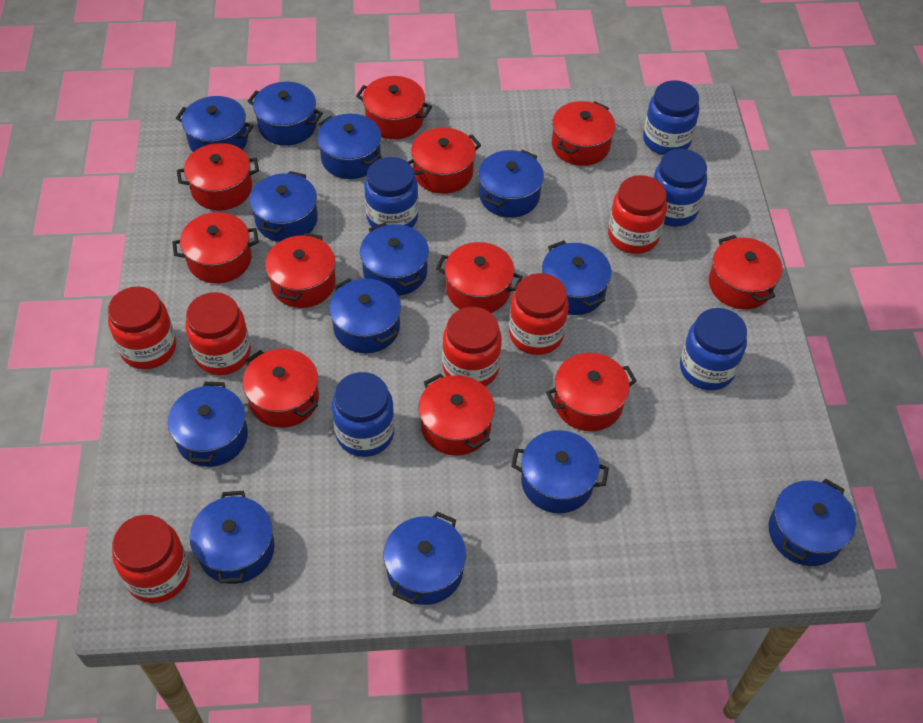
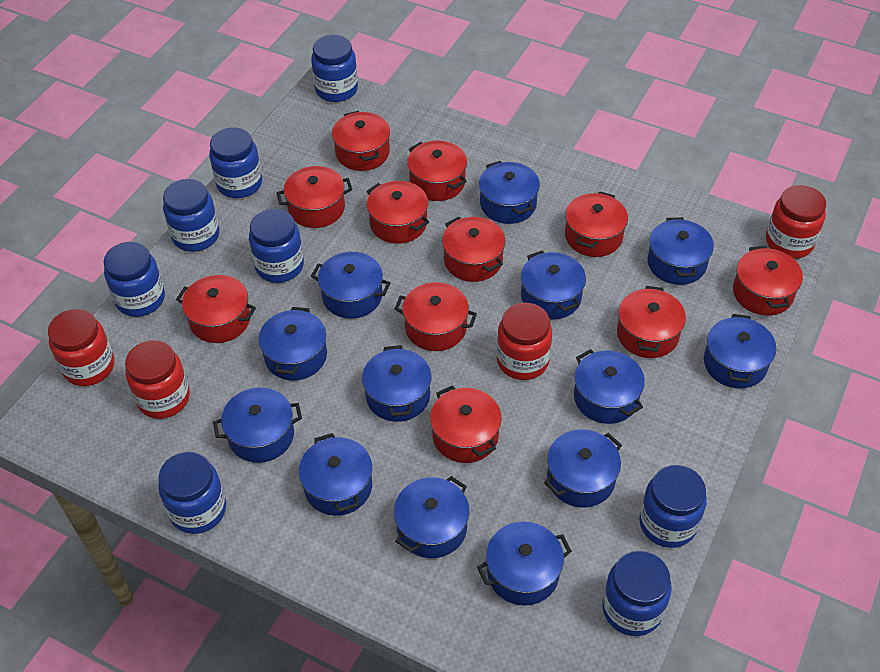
blue jar: 5 -> 8
red jar: 6 -> 4

